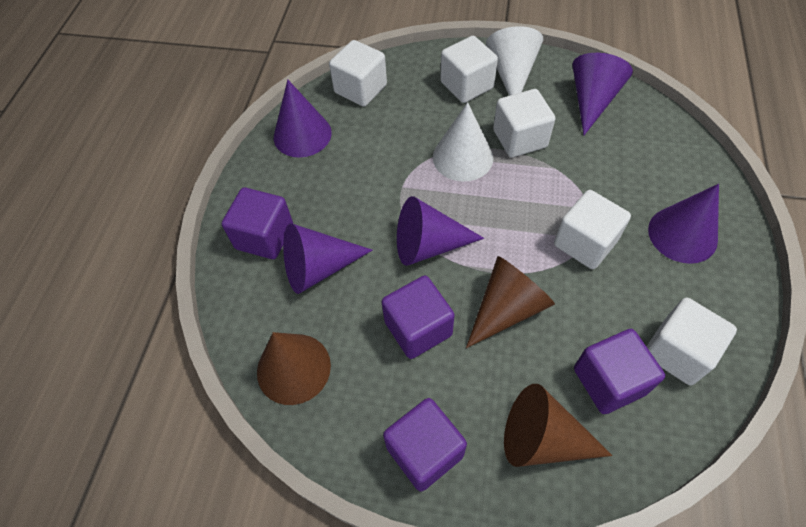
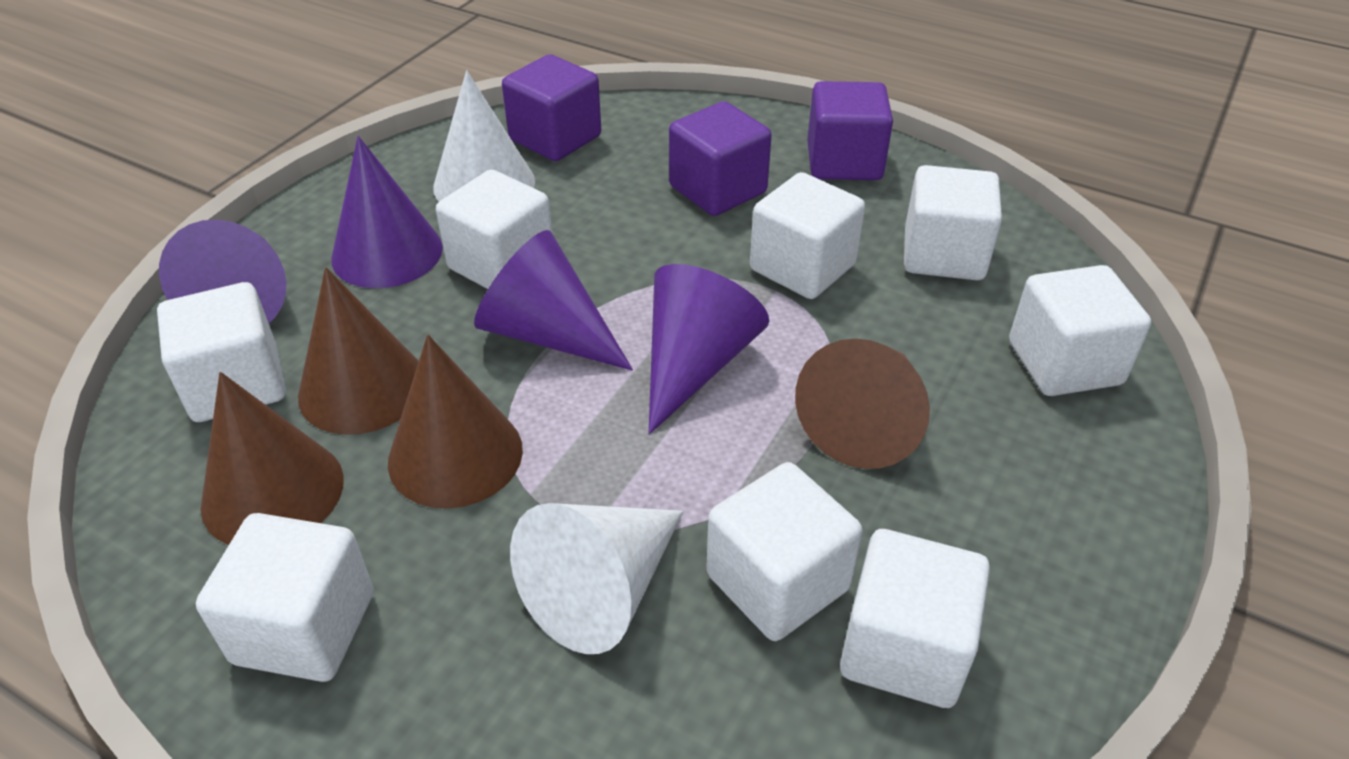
brown cone: 3 -> 4
purple cone: 5 -> 4
purple cube: 4 -> 3
white cube: 5 -> 8

